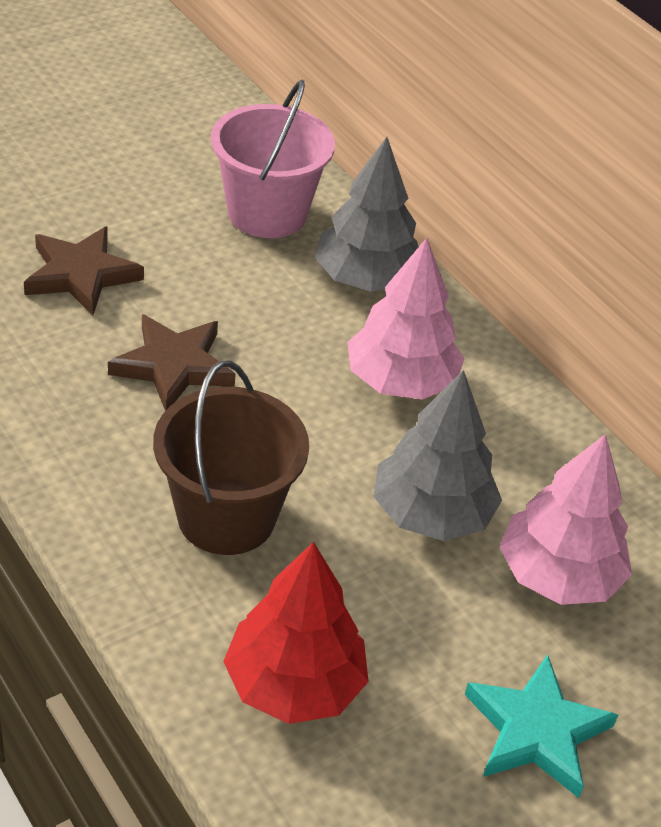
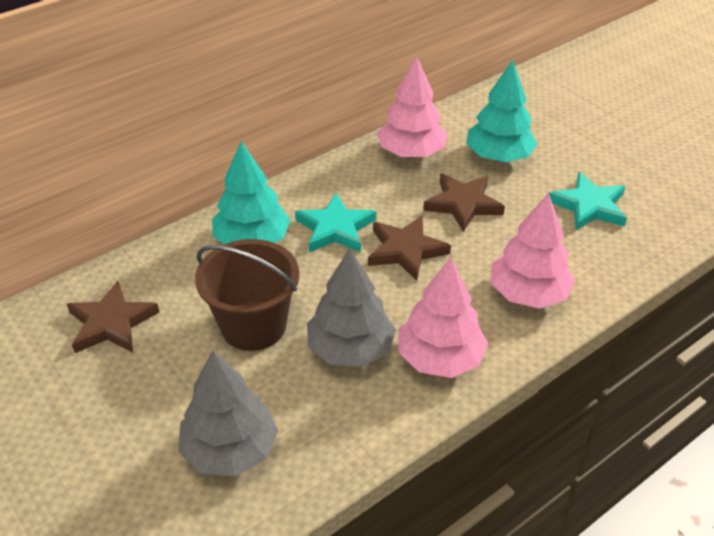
brown star: 2 -> 3
pink bucket: 1 -> 0
pink tree: 2 -> 3
red tree: 1 -> 0
turquoise star: 1 -> 2
turquoise tree: 0 -> 2

